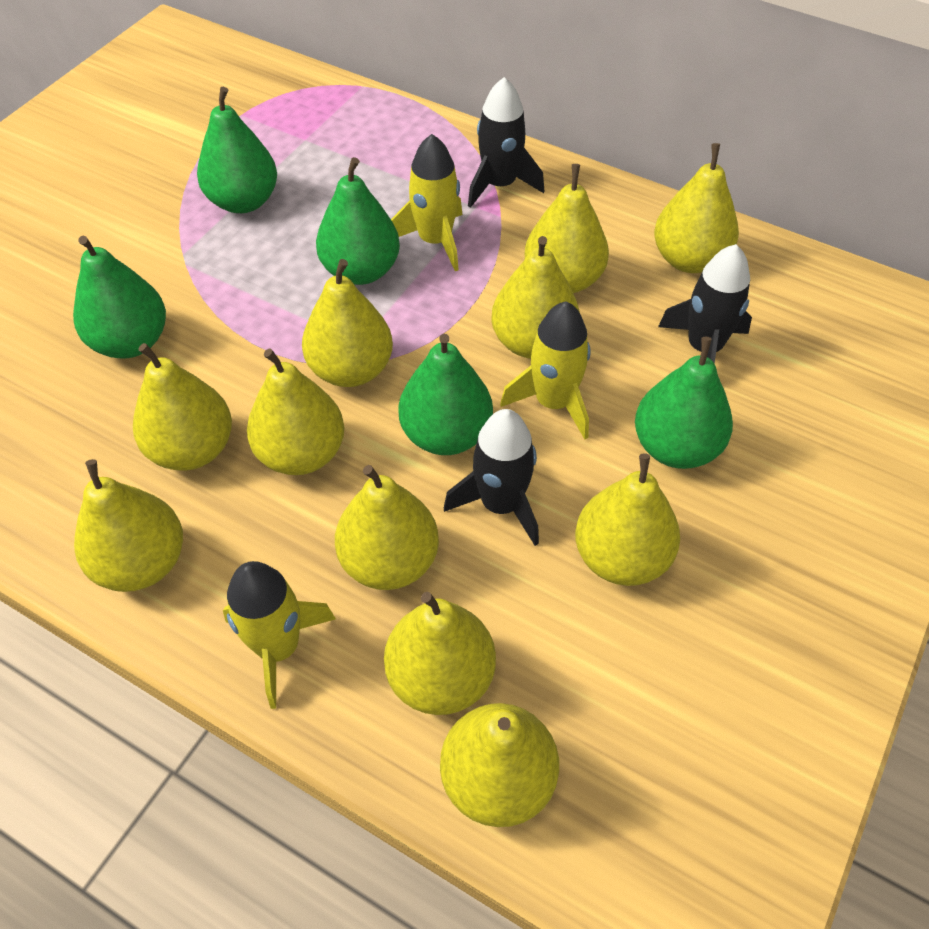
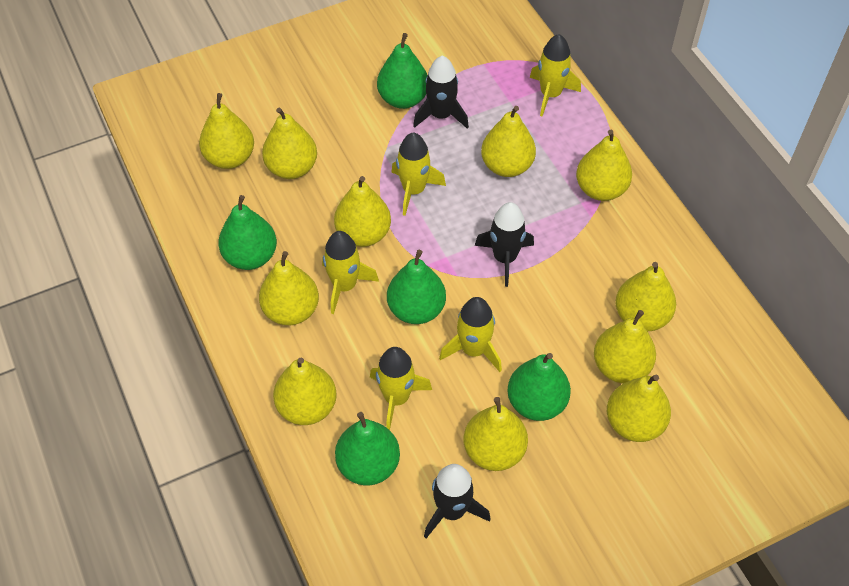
yellow rocket: 3 -> 5

